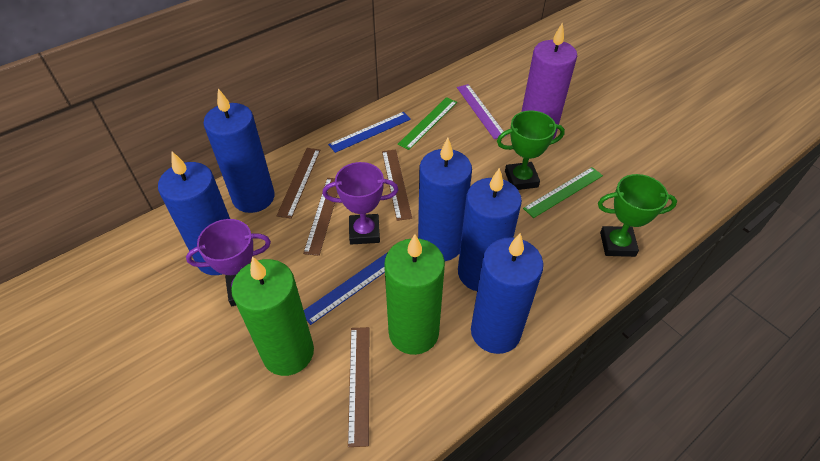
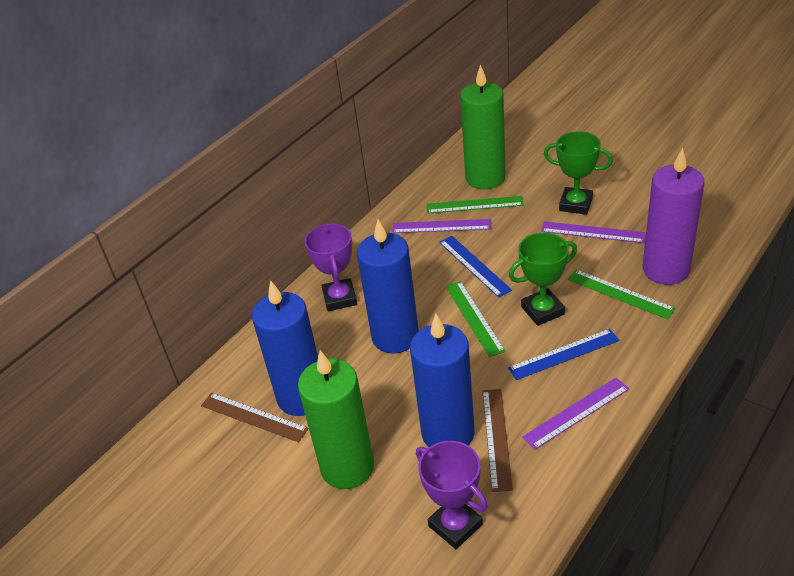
blue candle: 5 -> 3
brown ruler: 4 -> 2
green ruler: 2 -> 3
purple ruler: 1 -> 3

